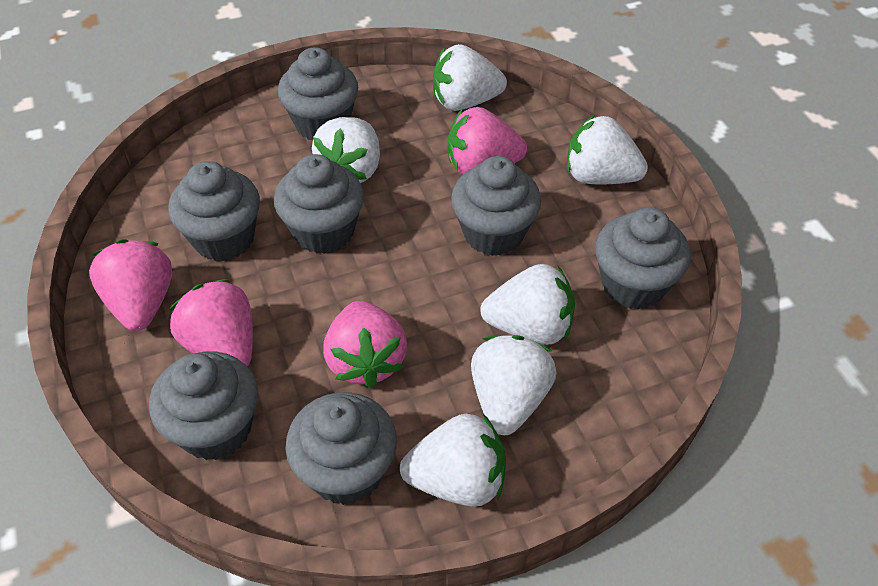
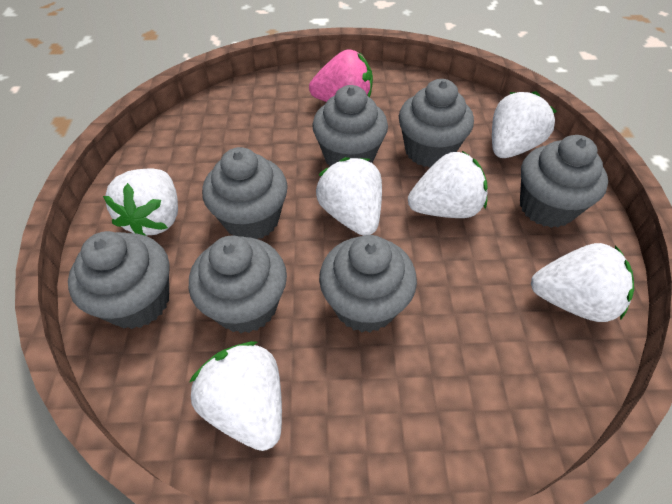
pink strawberry: 4 -> 1

